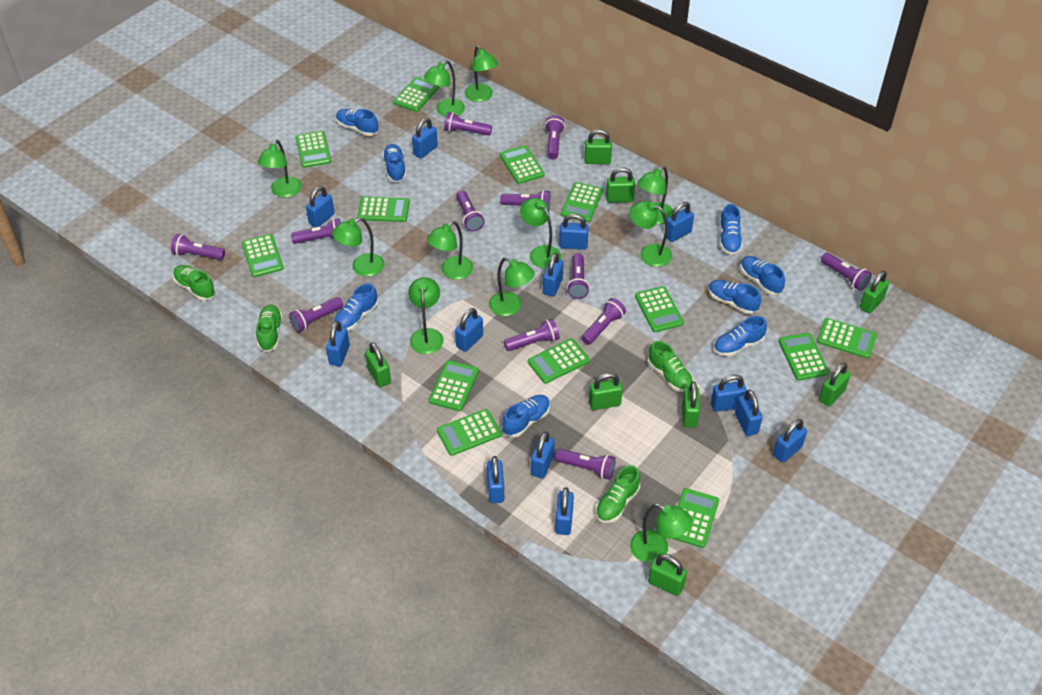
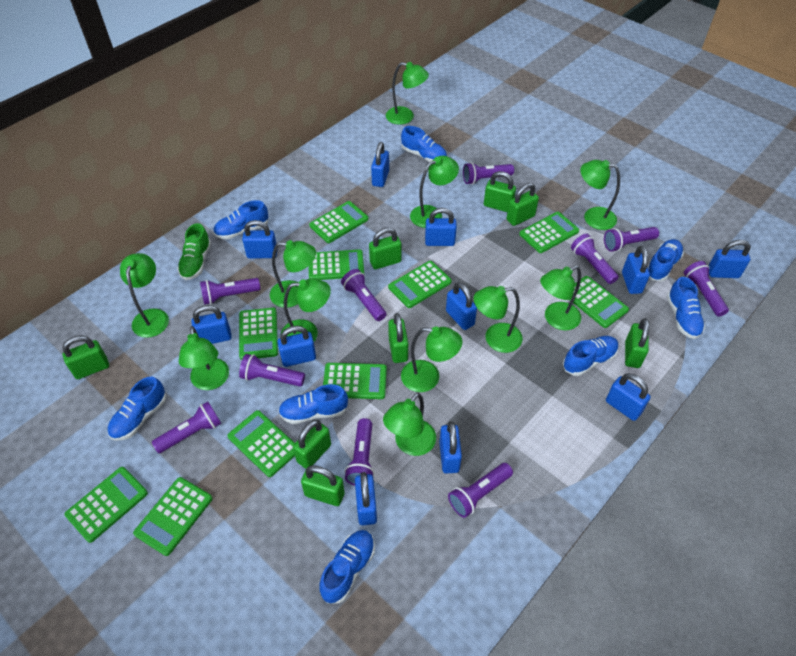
blue padlock: 13 -> 11
green calculator: 13 -> 10
green shoe: 4 -> 1
purple flashlight: 12 -> 10

